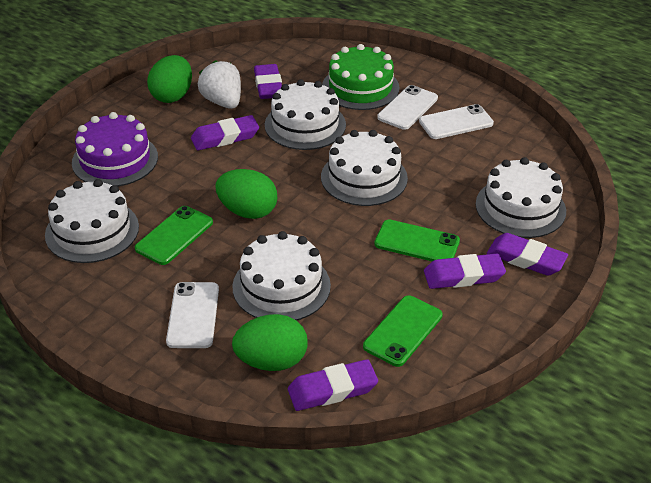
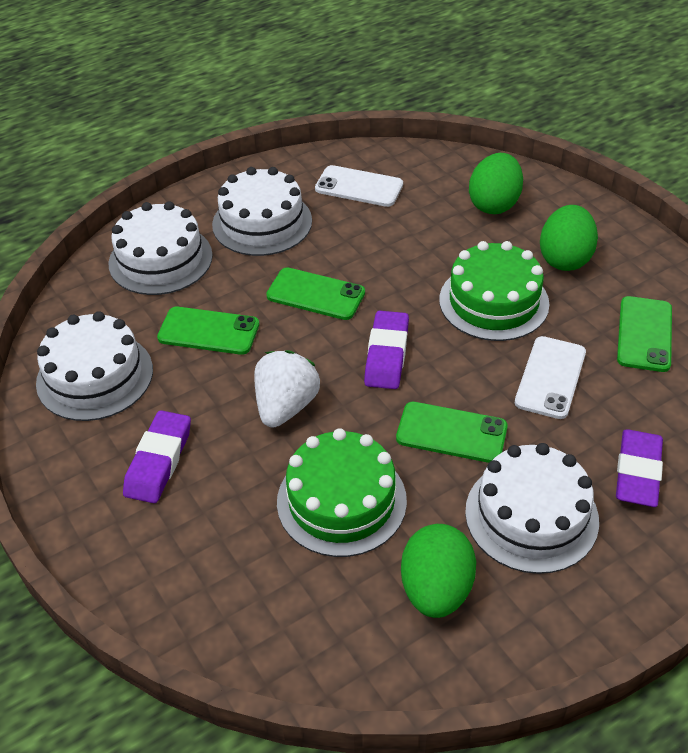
green cake: 1 -> 2
green phone: 3 -> 4
purple cake: 1 -> 0
purple eraser: 5 -> 3
white cake: 5 -> 4
white phone: 3 -> 2

